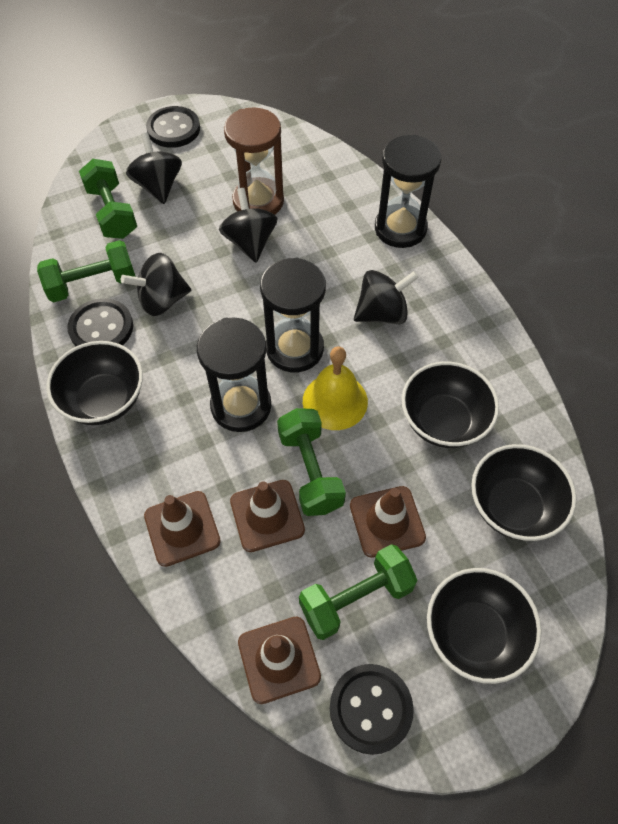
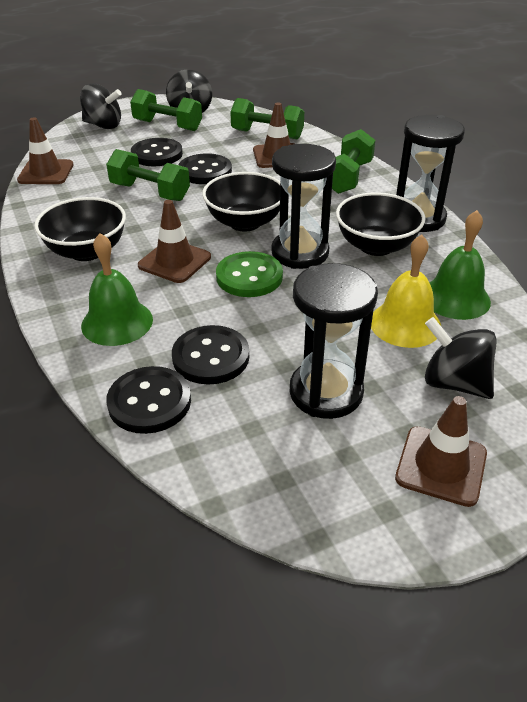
black bowl: 4 -> 3
black button: 3 -> 4
black spinning top: 4 -> 3
brown hourglass: 1 -> 0
green bell: 0 -> 2
green button: 0 -> 1

